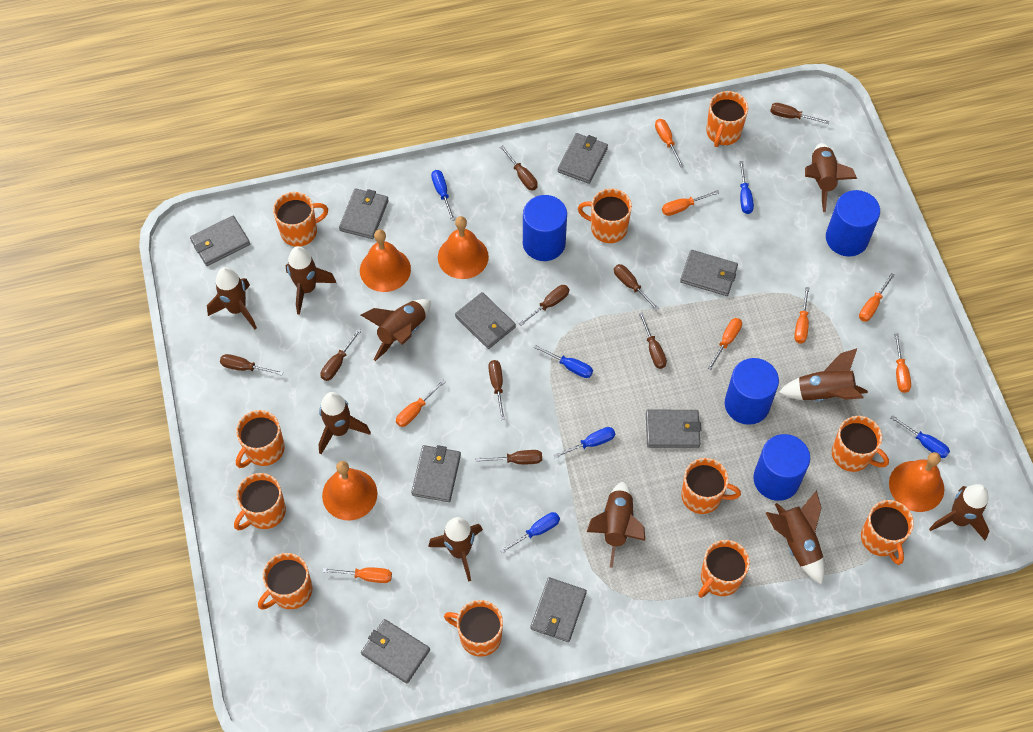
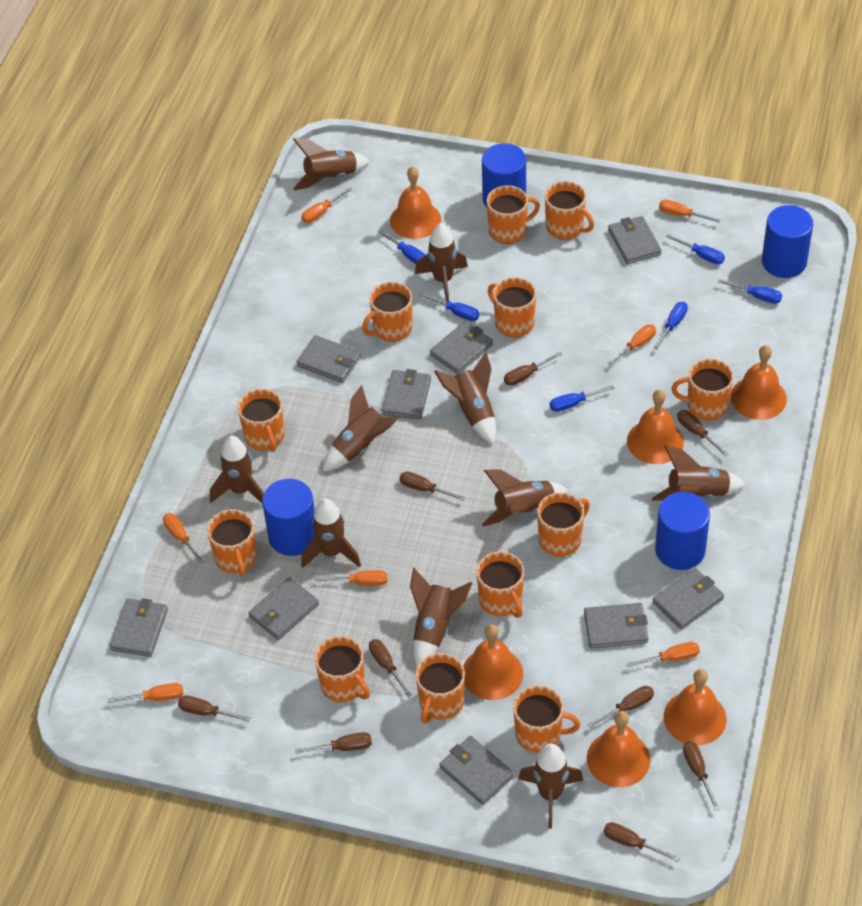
orange bell: 4 -> 6
orange mug: 11 -> 12
orange screwdriver: 8 -> 7

